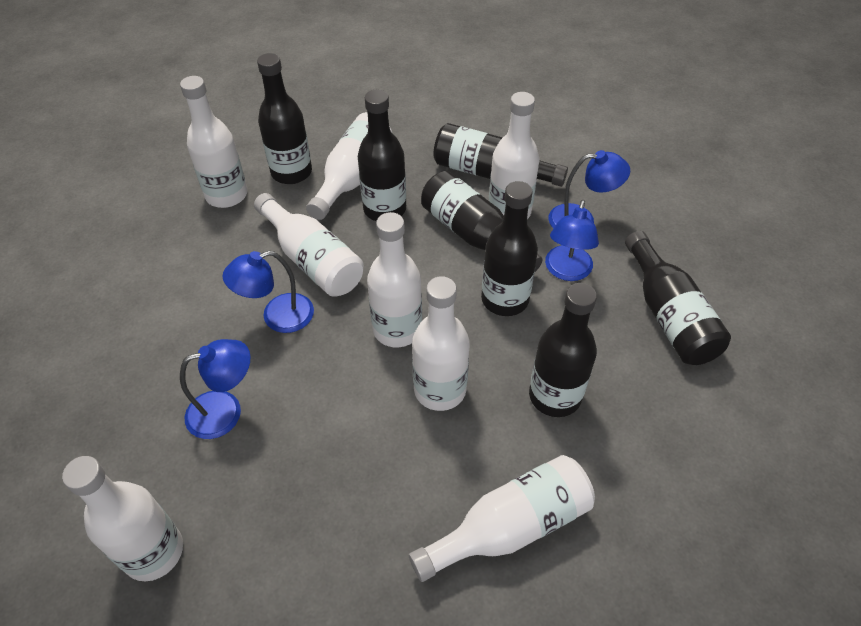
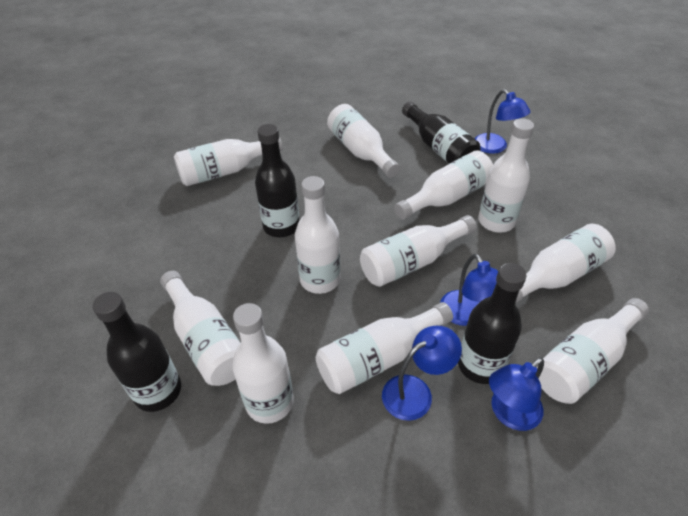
black bottle: 7 -> 4
white bottle: 8 -> 11

